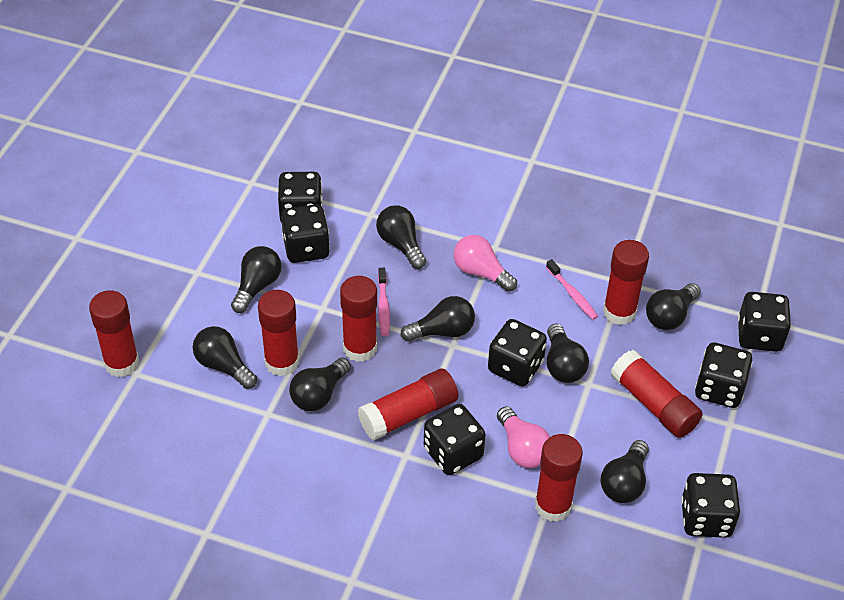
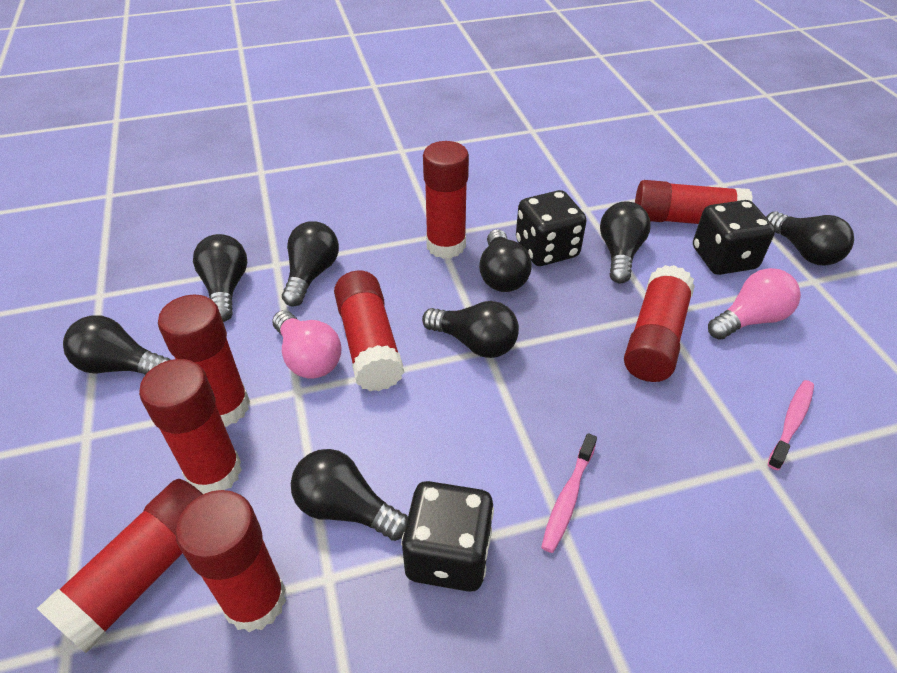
black dice: 7 -> 3
red glue stick: 7 -> 8

